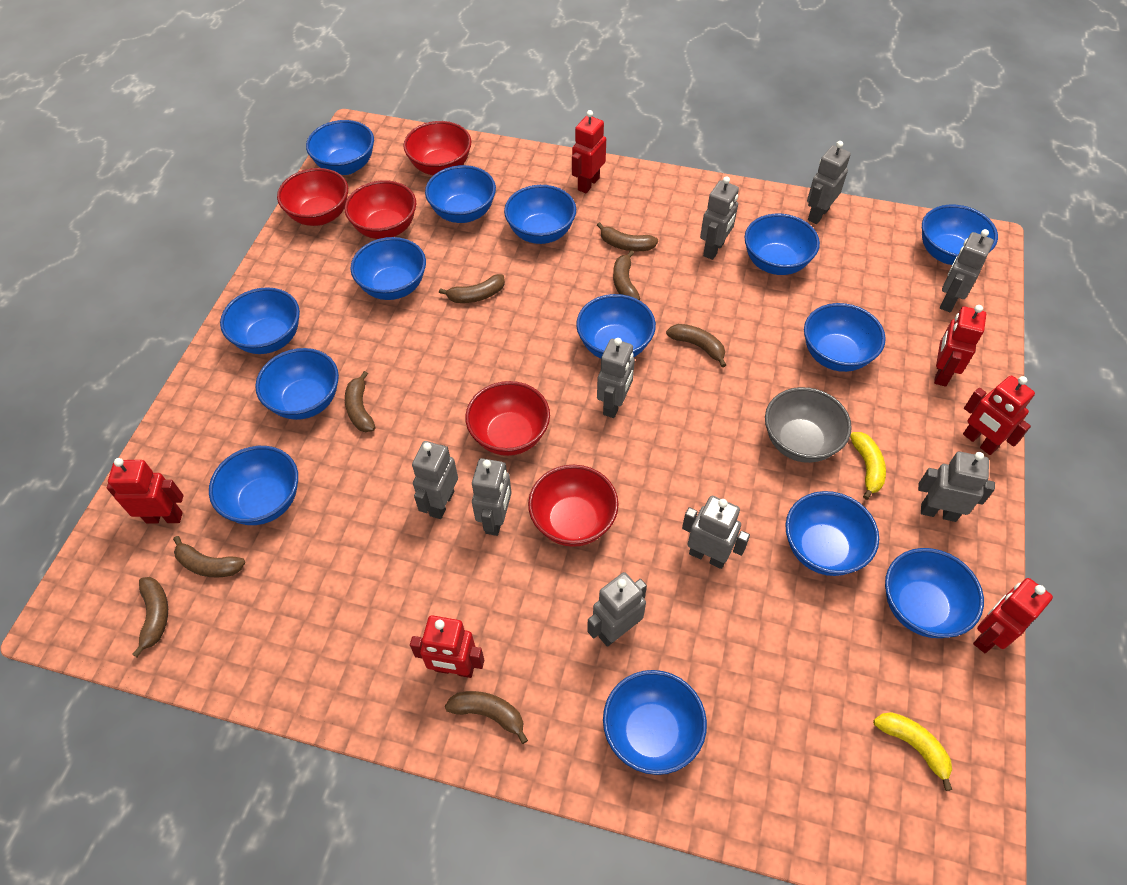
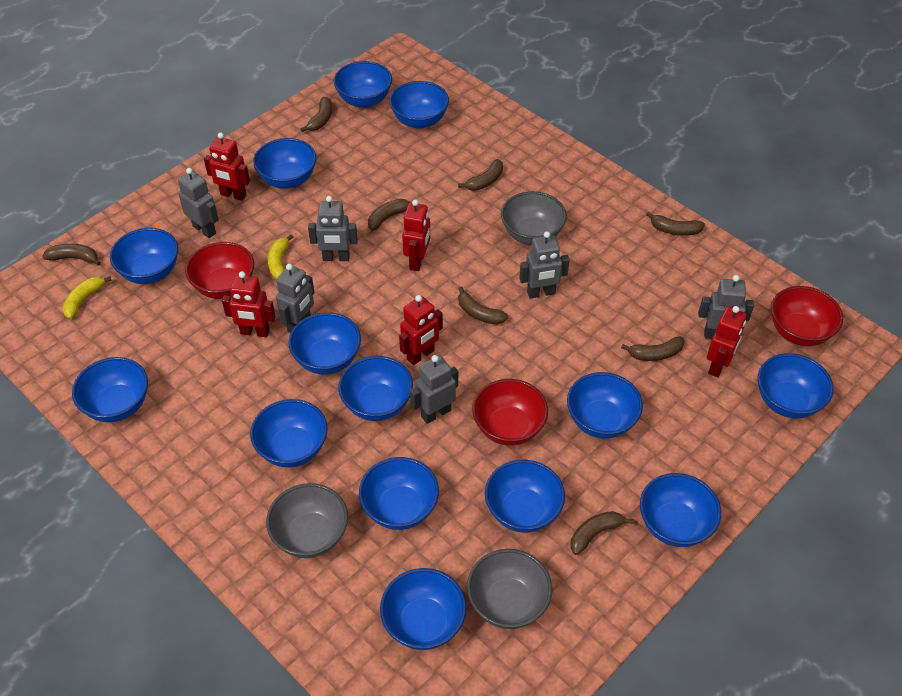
grey bowl: 1 -> 3
grey robot: 9 -> 6
red bowl: 5 -> 3
red robot: 6 -> 5

